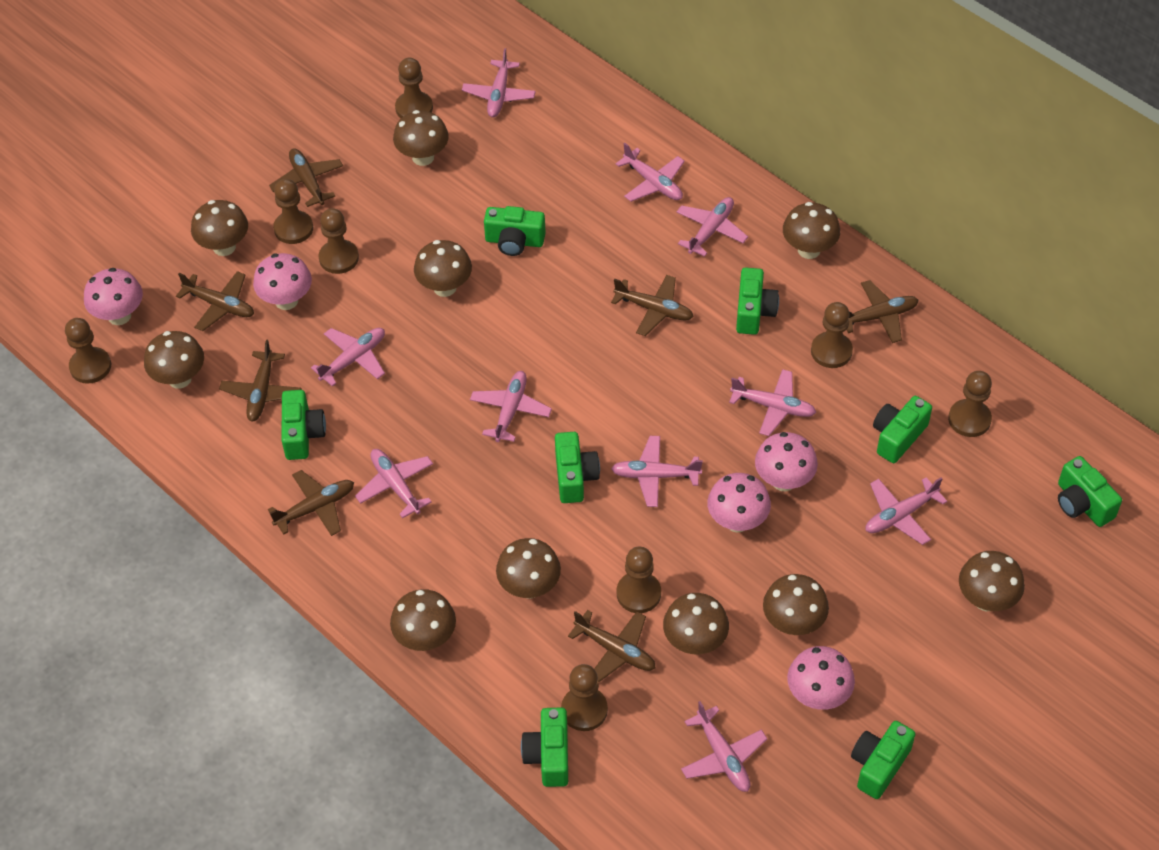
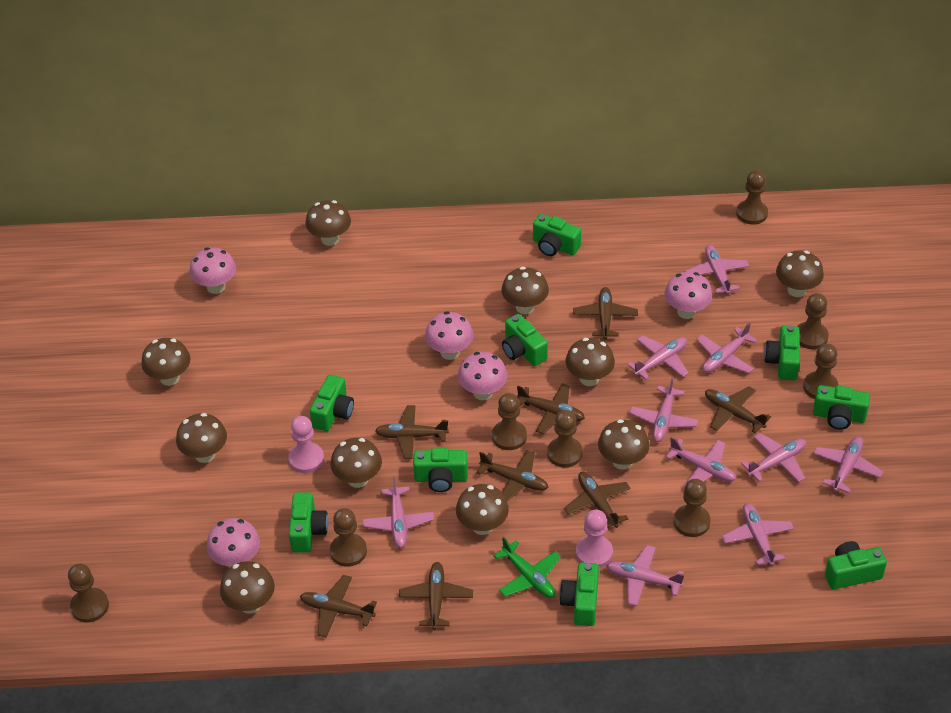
brown plane: 7 -> 8
green camera: 8 -> 9
green plane: 0 -> 1
pink pawn: 0 -> 2

